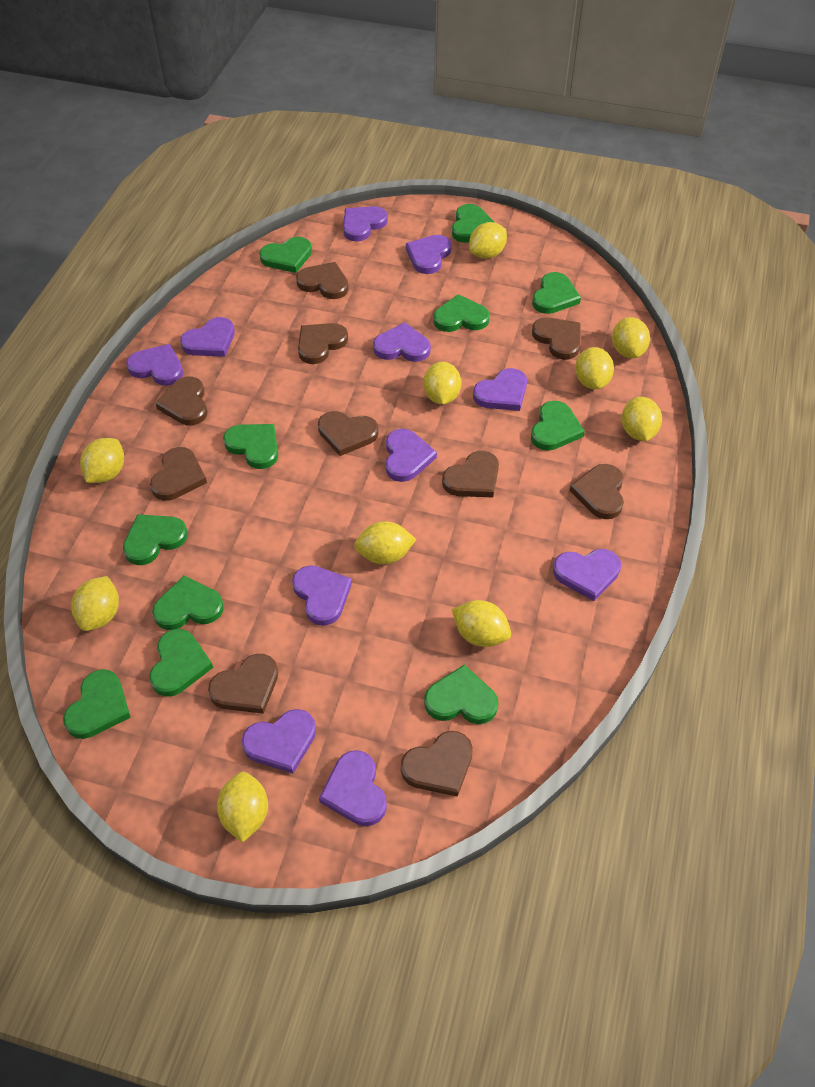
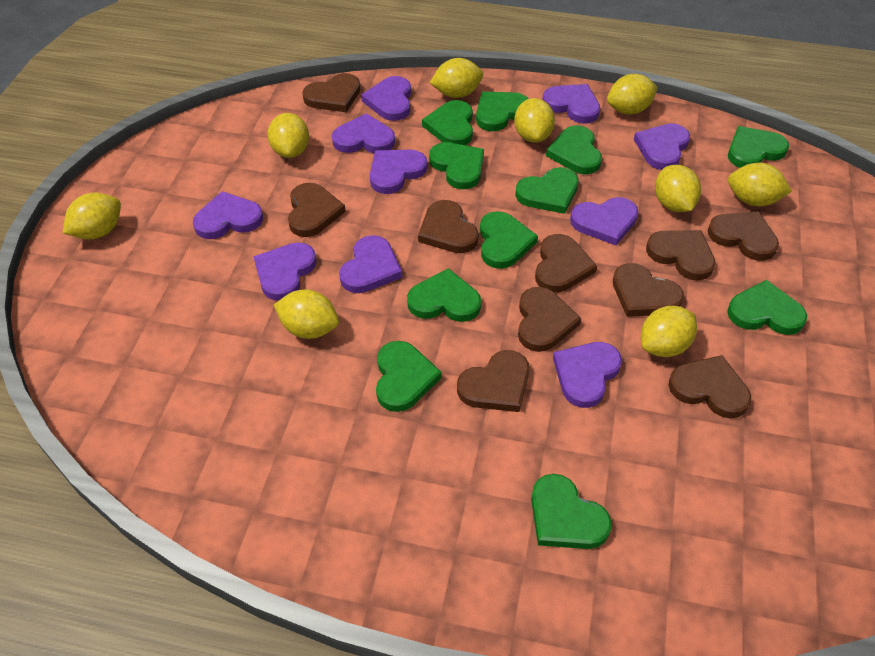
purple heart: 11 -> 10
yellow lemon: 10 -> 9

